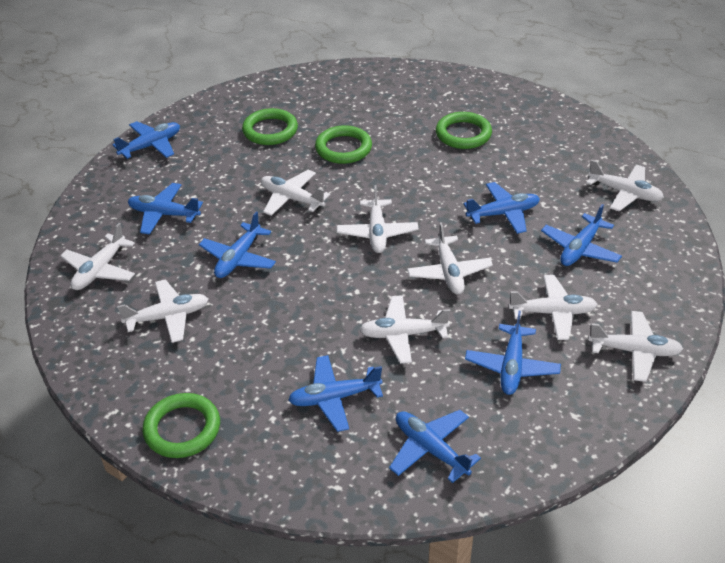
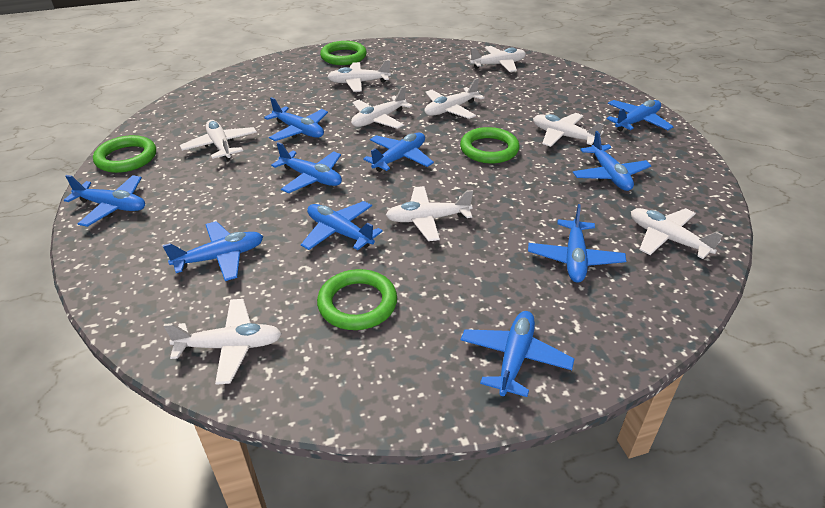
blue plane: 8 -> 10

